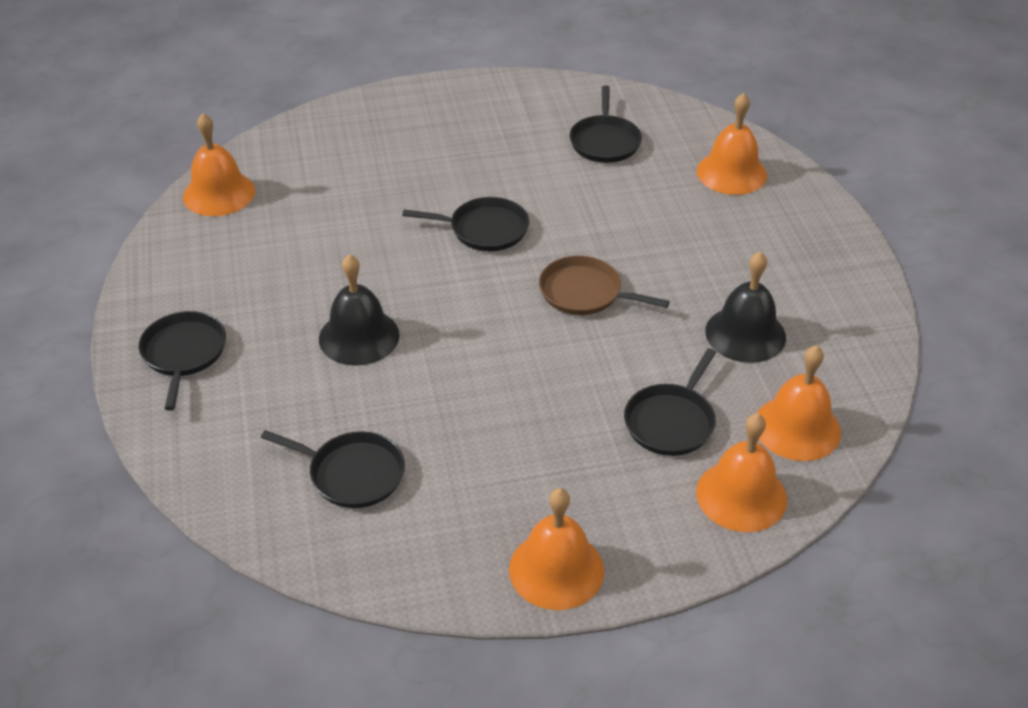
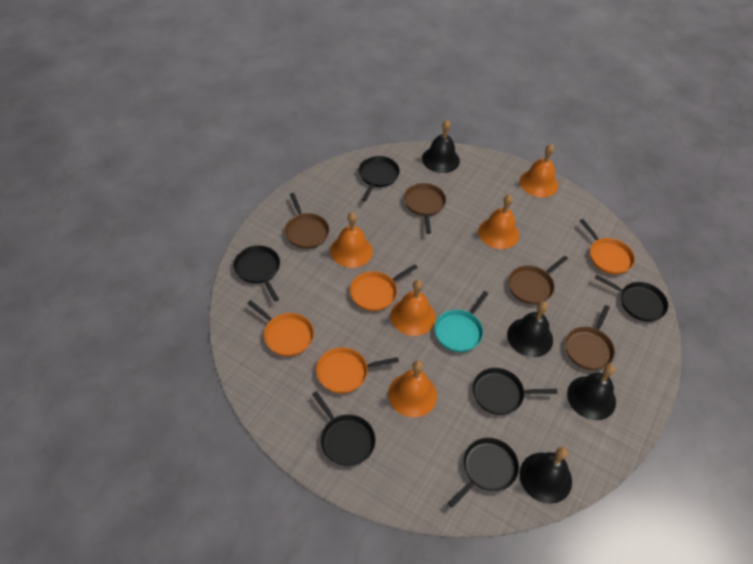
black bell: 2 -> 4
black pan: 5 -> 6
brown pan: 1 -> 4
orange pan: 0 -> 4
turquoise pan: 0 -> 1

